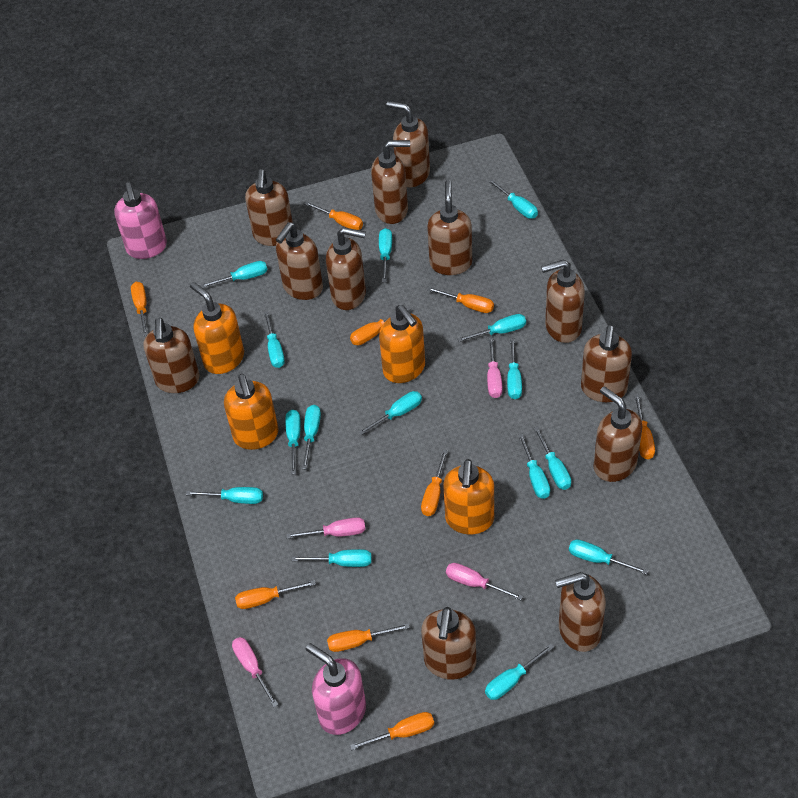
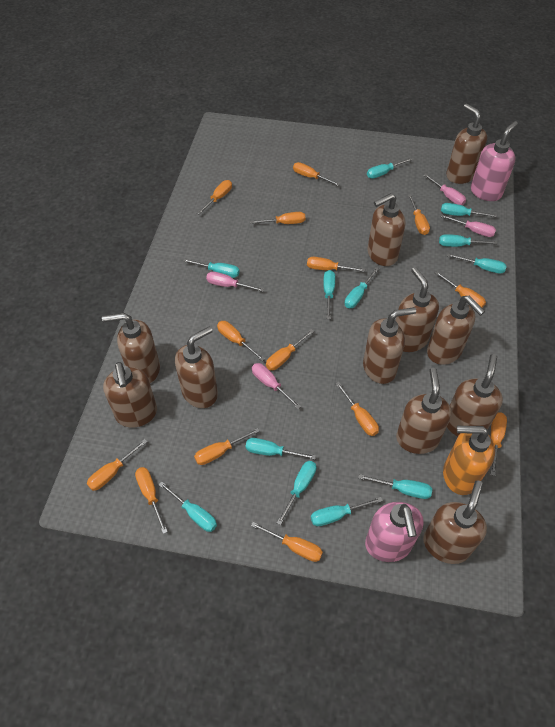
brown soap dispenser: 12 -> 11
orange screwdriver: 9 -> 14
orange soap dispenser: 4 -> 1
turquoise screwdriver: 15 -> 12

